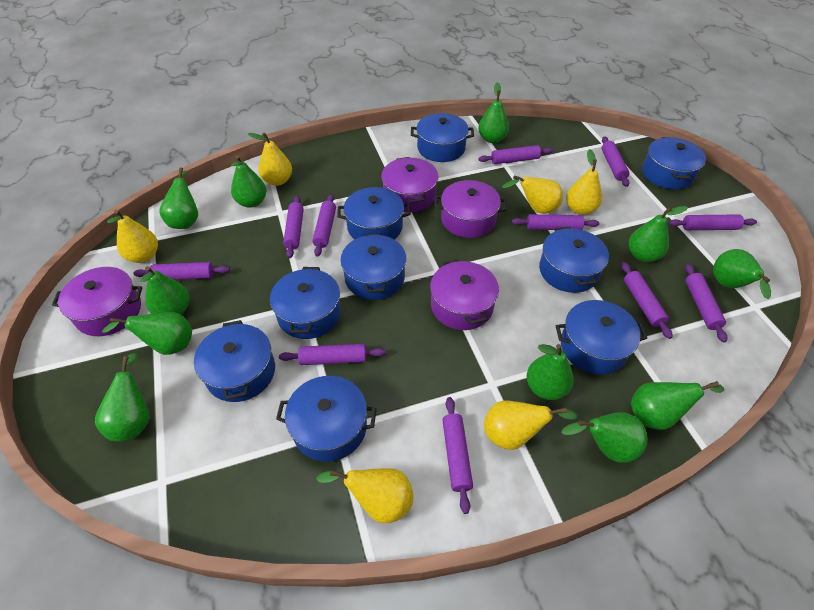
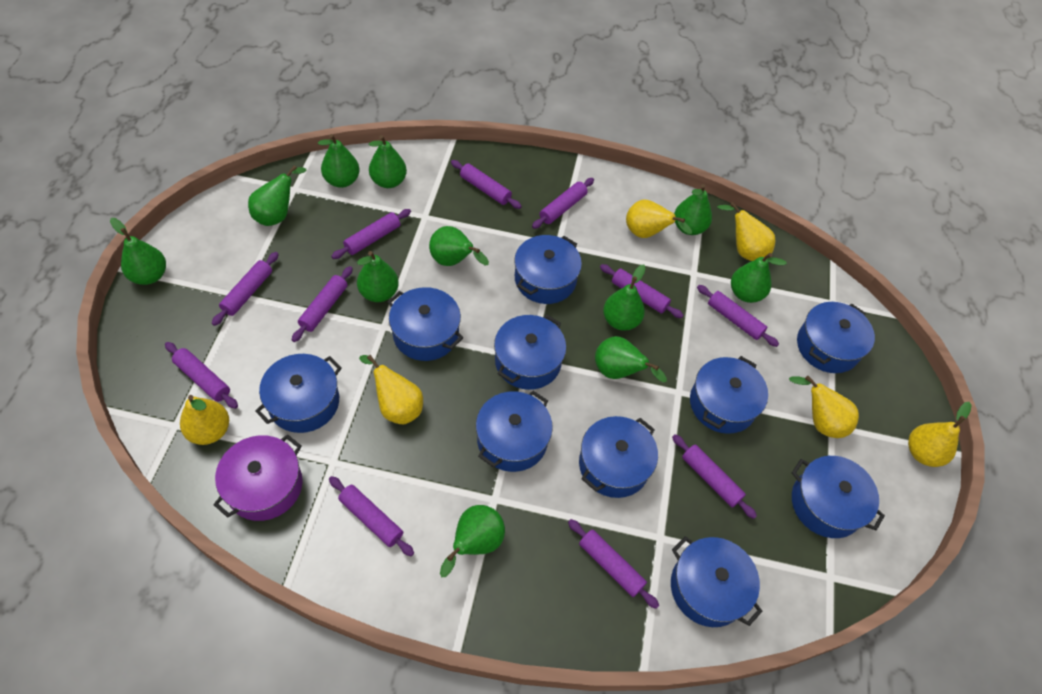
blue pot: 9 -> 10
purple pot: 4 -> 1

